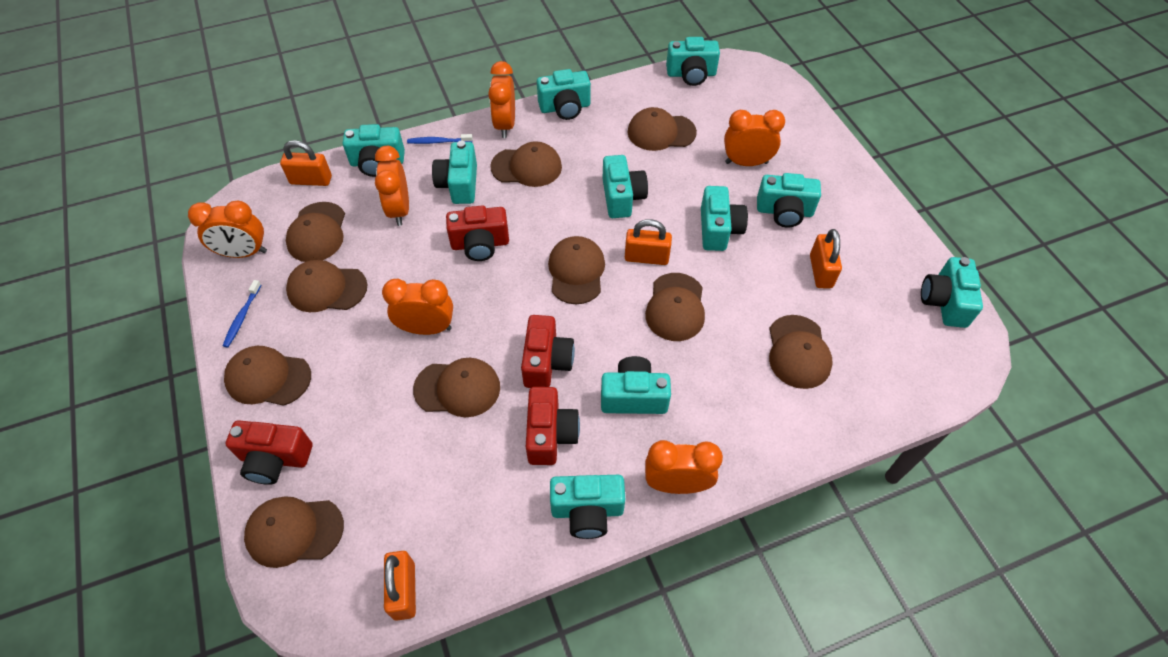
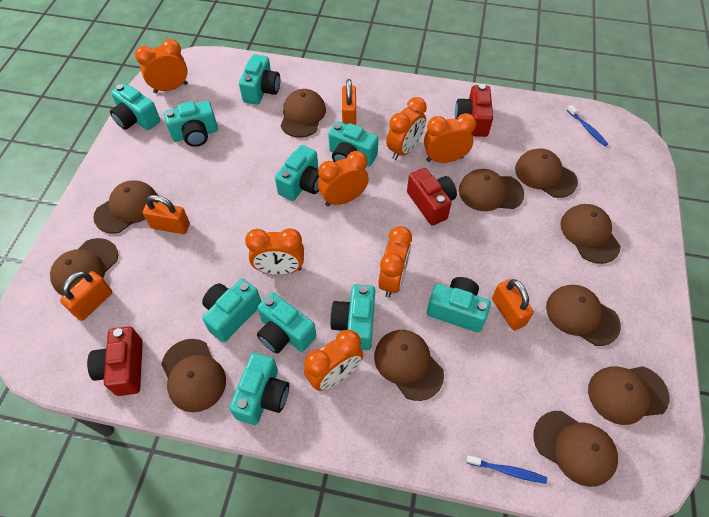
brown cap: 10 -> 11
orange clock: 6 -> 7
red camera: 4 -> 3

